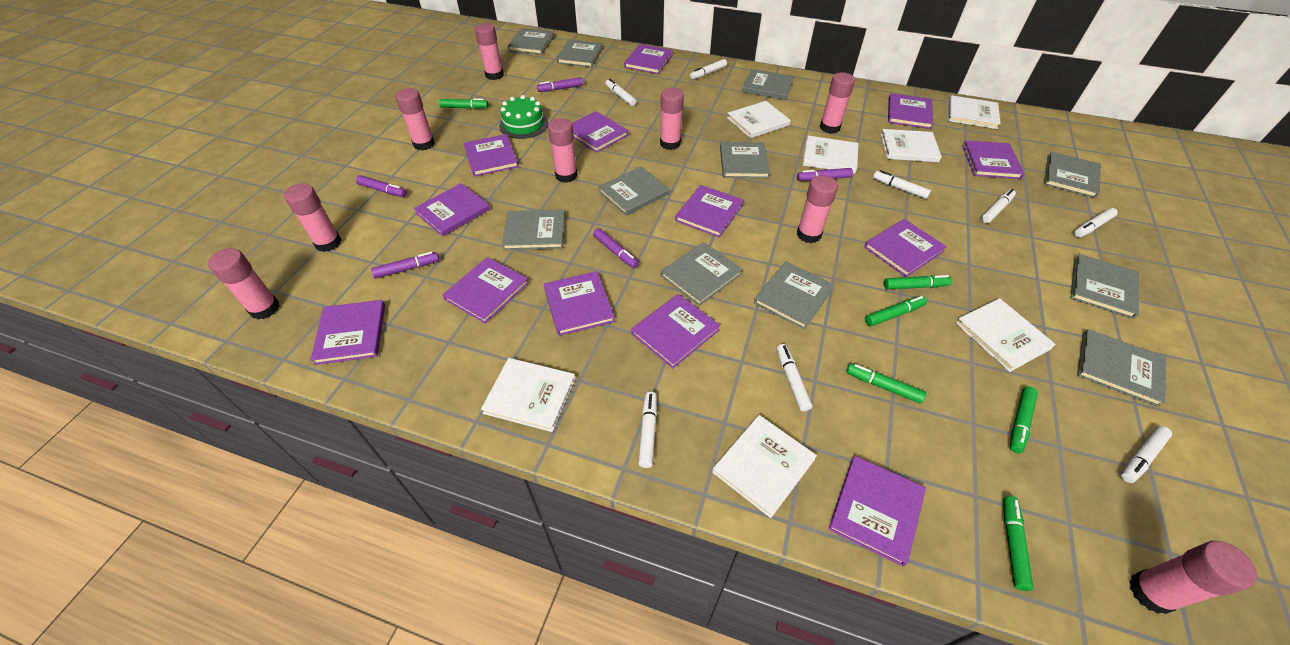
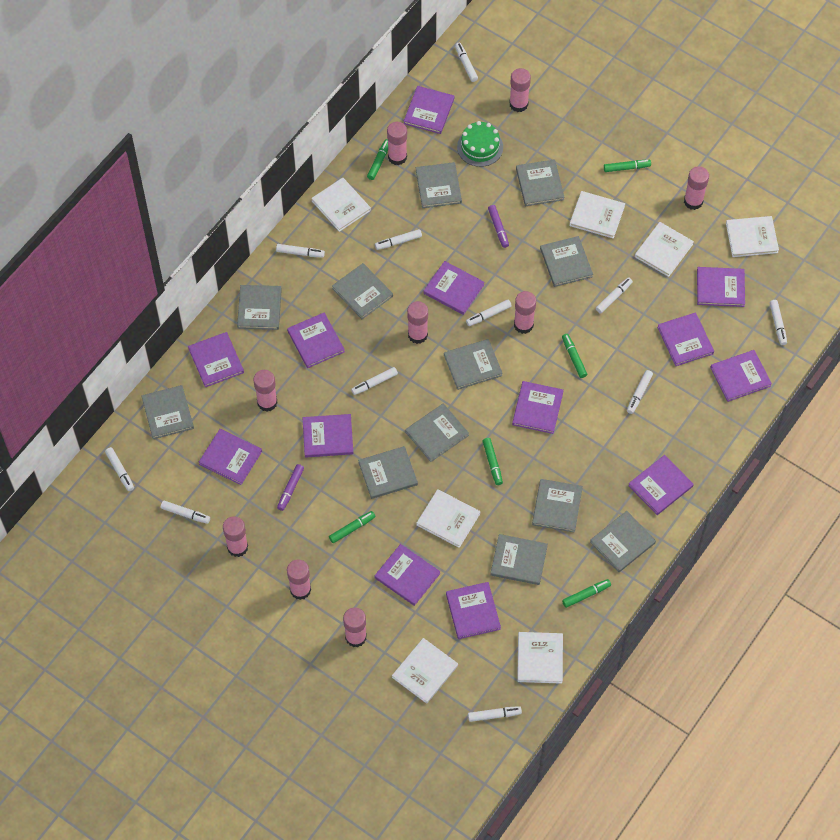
grey book: 11 -> 12
purple marker: 5 -> 2
white marker: 8 -> 11

